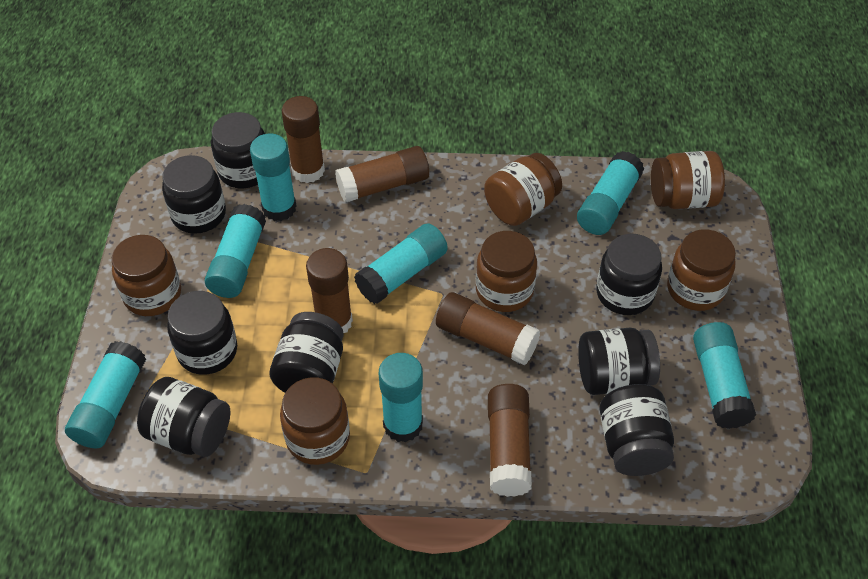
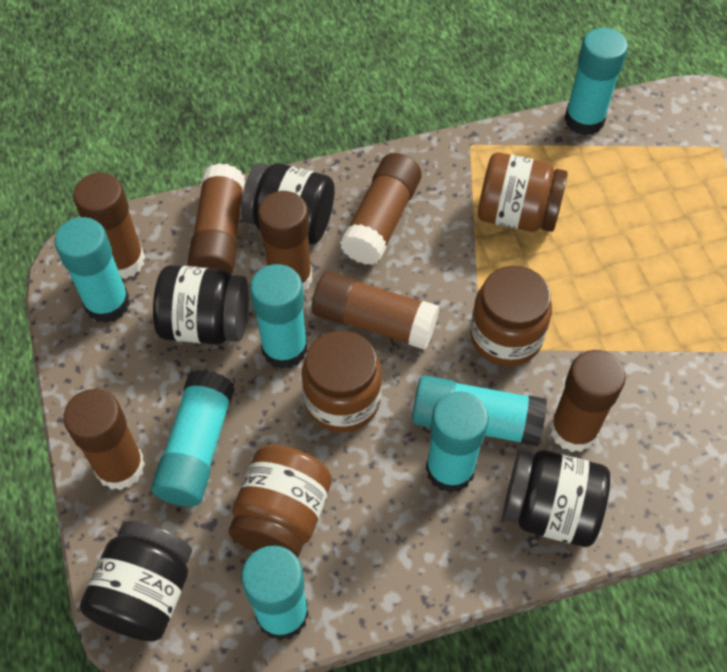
black jar: 8 -> 4
brown glue stick: 5 -> 7
brown jar: 6 -> 4

